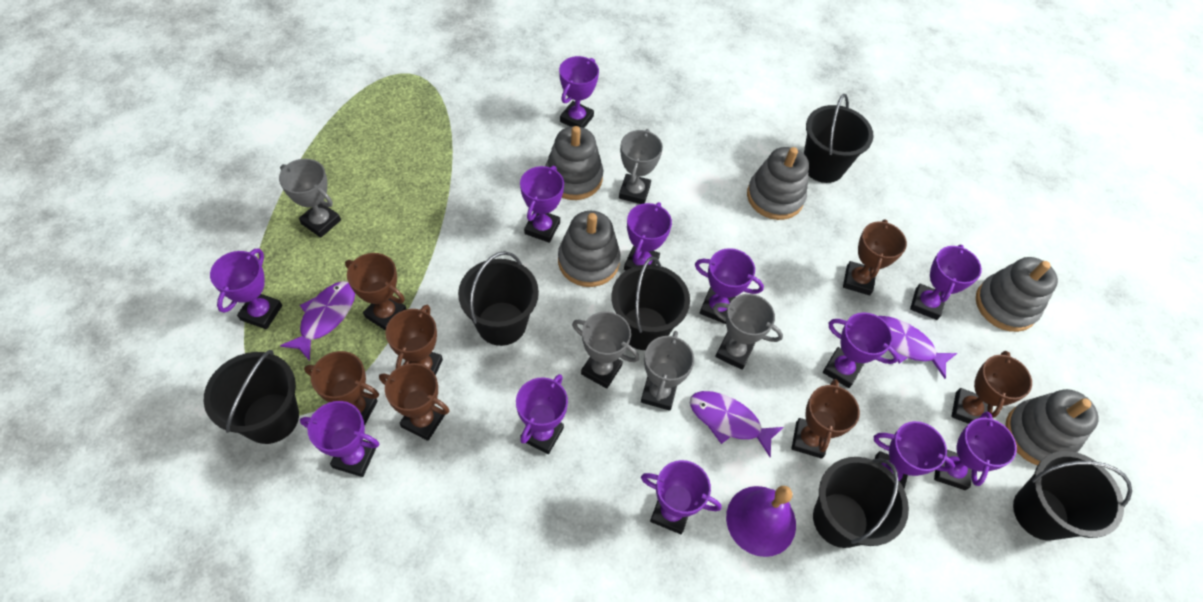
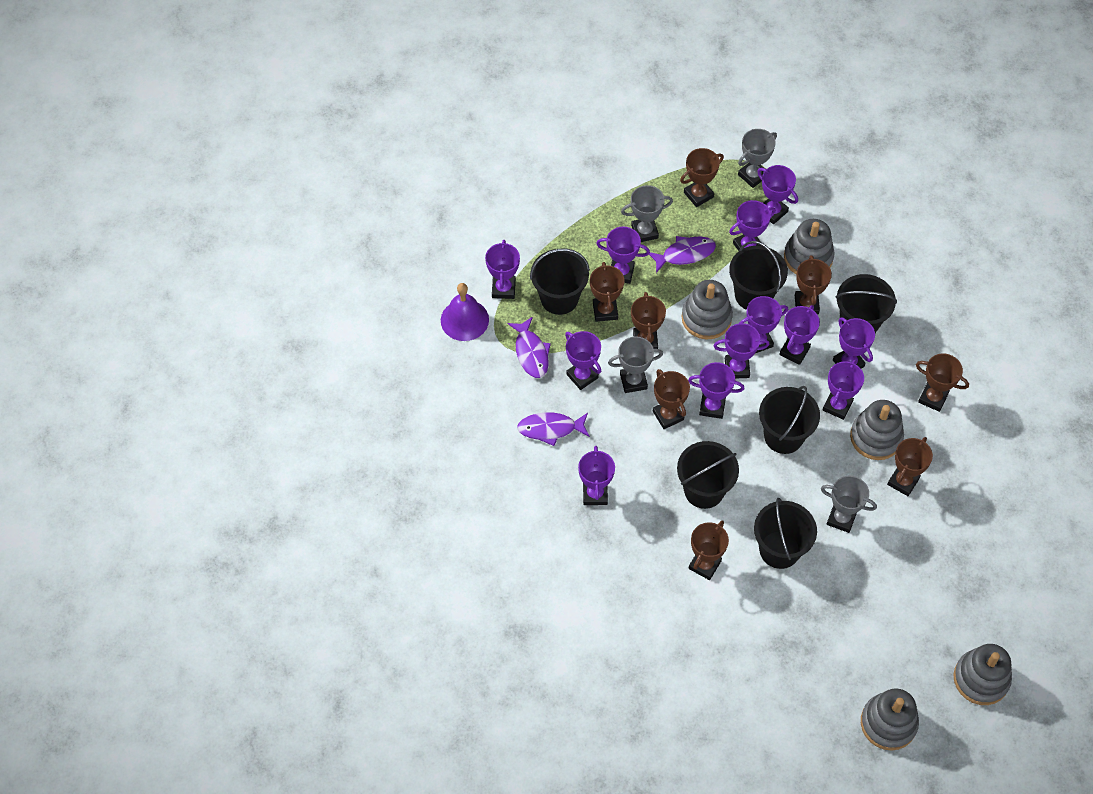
brown trophy: 7 -> 8
grey trophy: 5 -> 4

